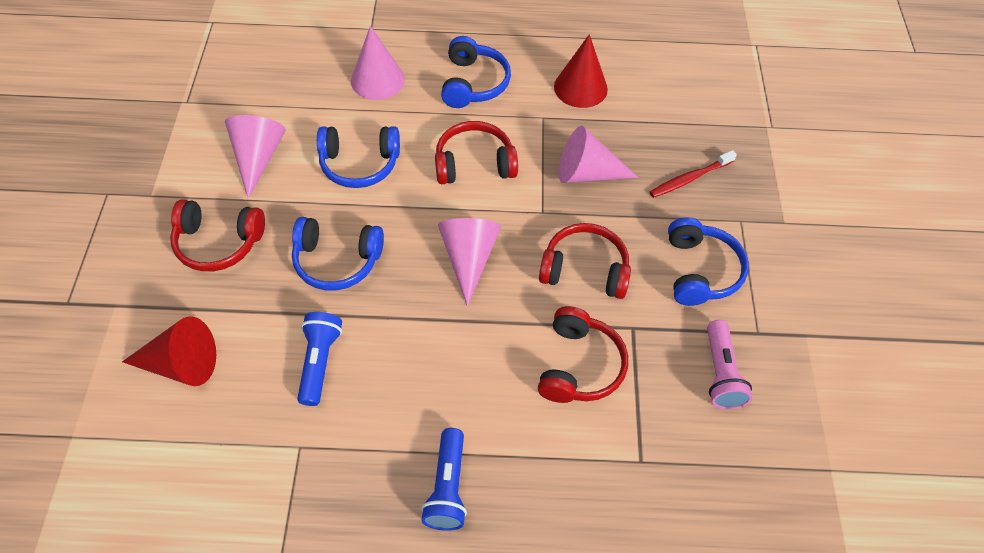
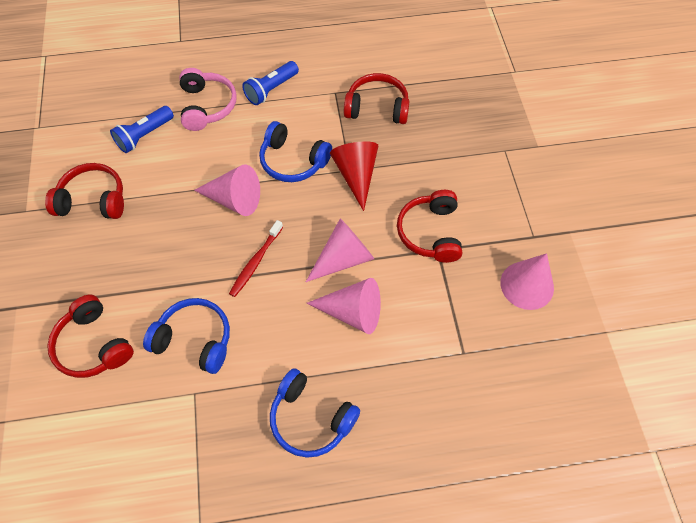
blue headphones: 4 -> 3
pink flashlight: 1 -> 0
pink headphones: 0 -> 1
red cone: 2 -> 1

